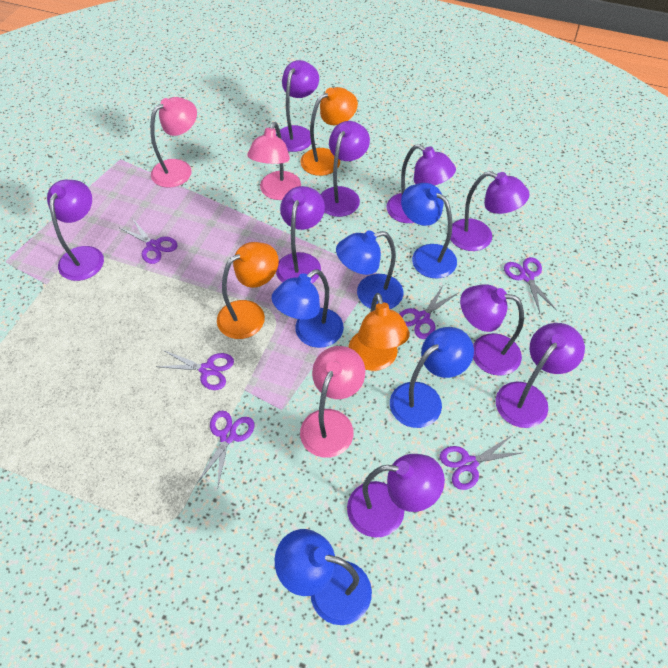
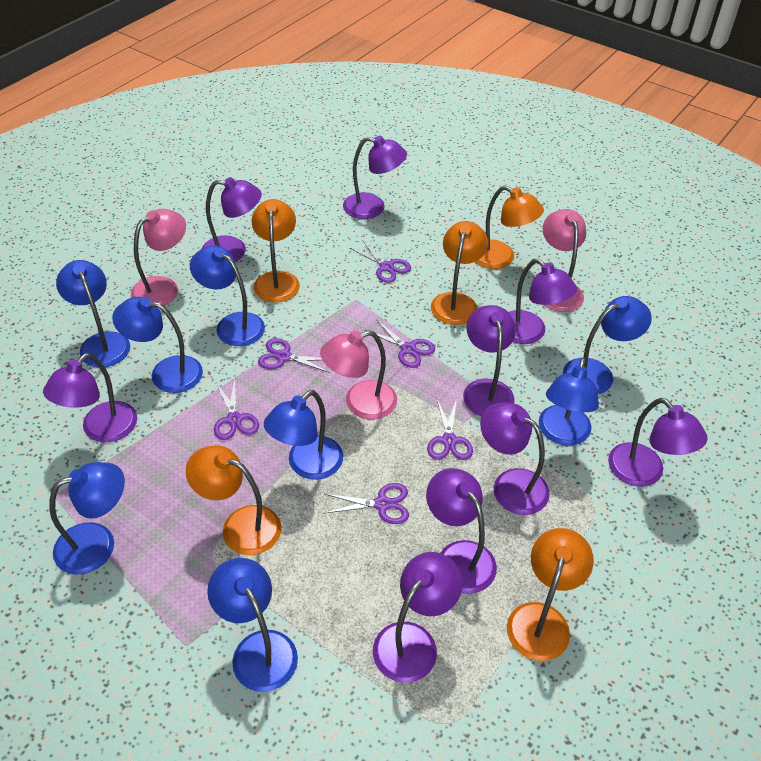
blue lamp: 5 -> 8
orange lamp: 3 -> 5

